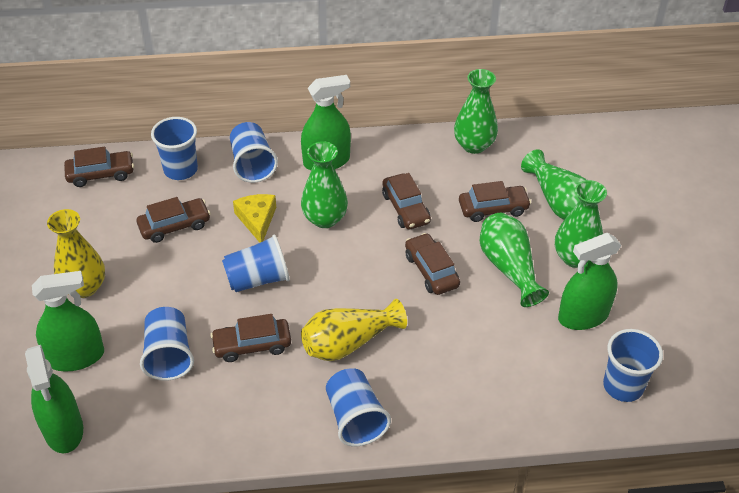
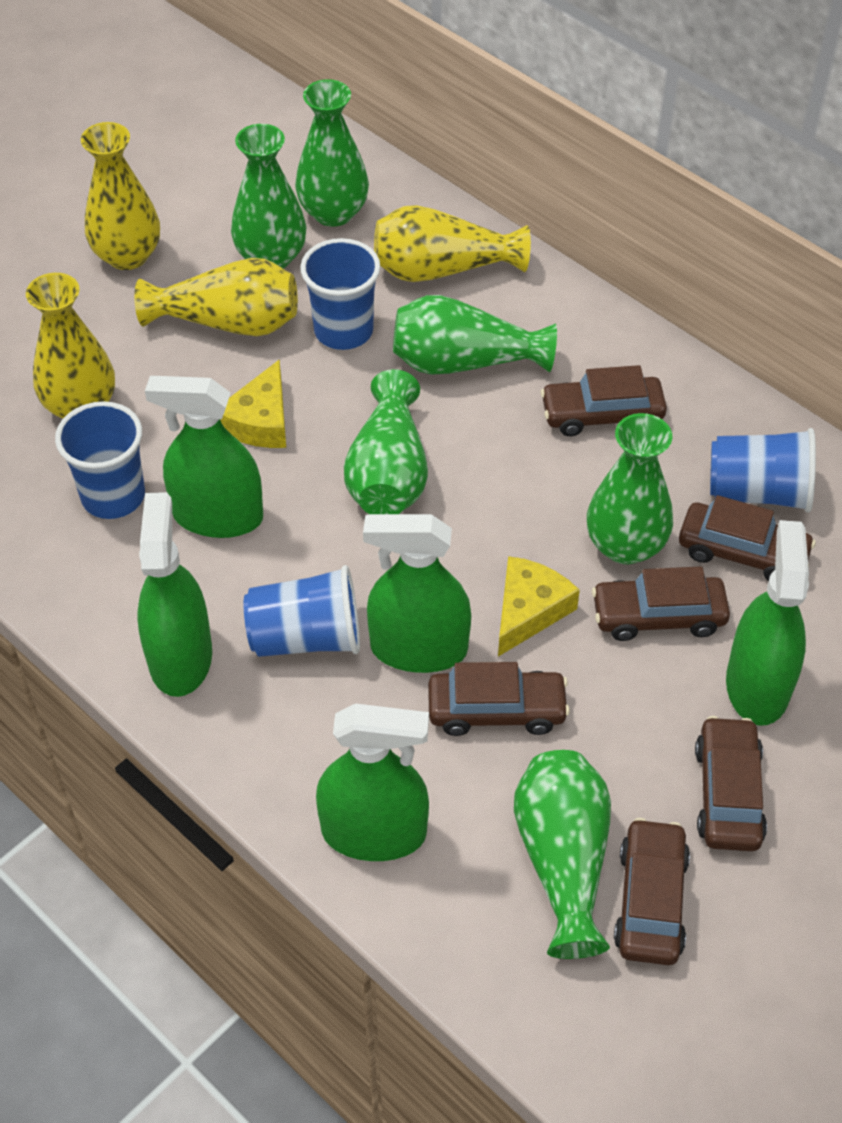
blue cup: 6 -> 4
green spray bottle: 4 -> 5
green vase: 5 -> 6
yellow cheese: 1 -> 2
yellow vase: 2 -> 4

